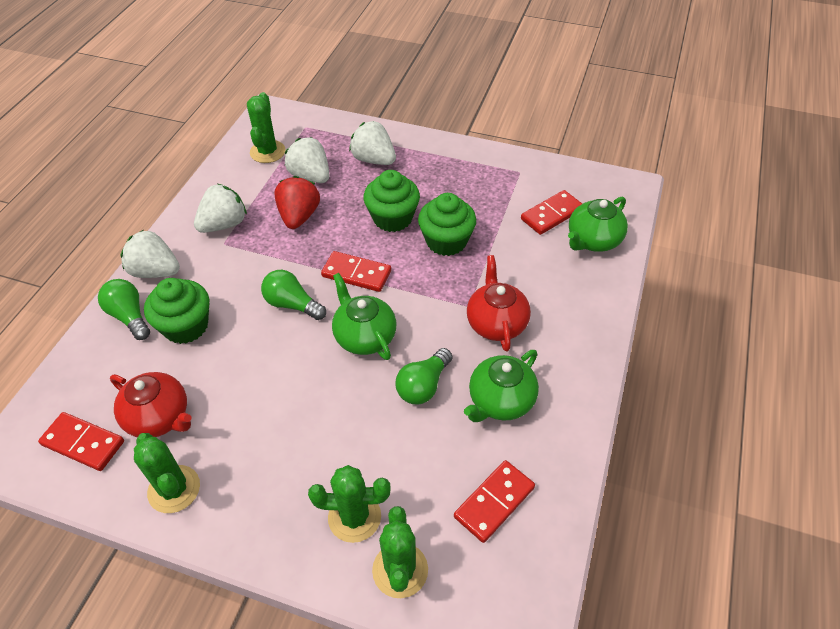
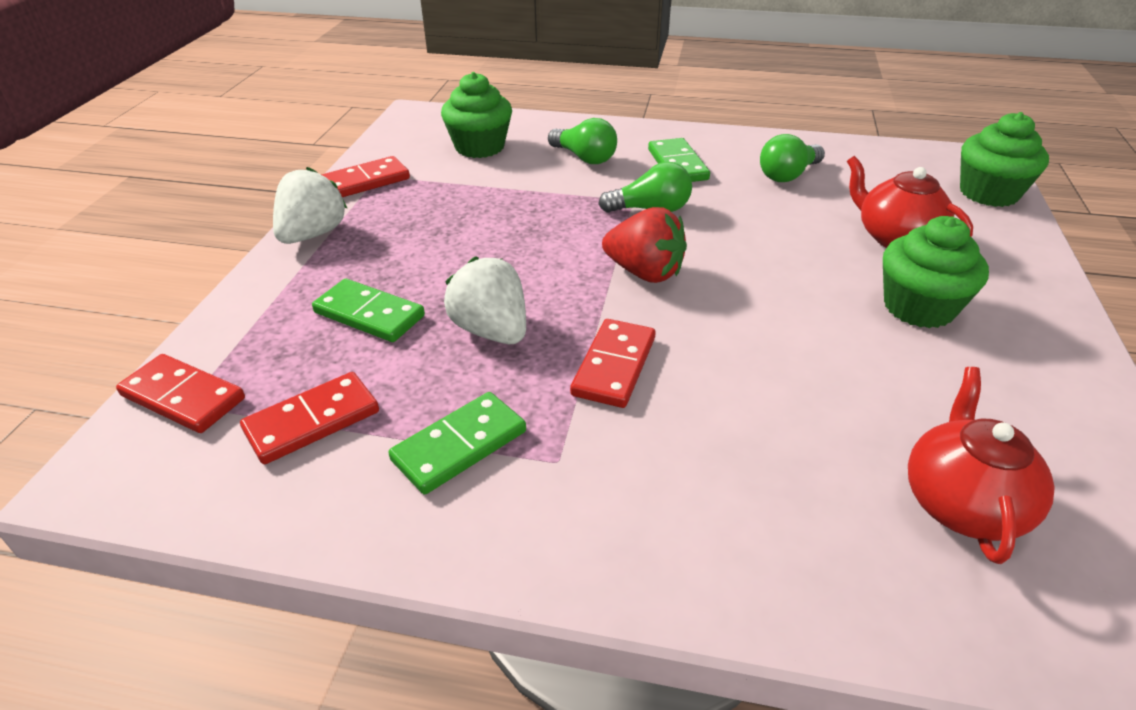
green cactus: 4 -> 0
green domino: 0 -> 3
green teapot: 3 -> 0
white strawberry: 4 -> 2

